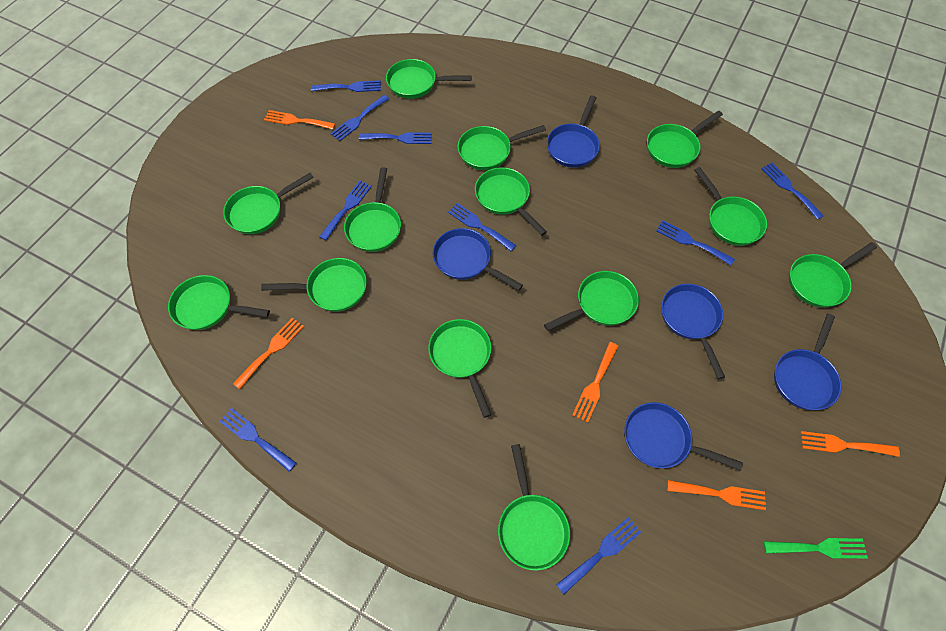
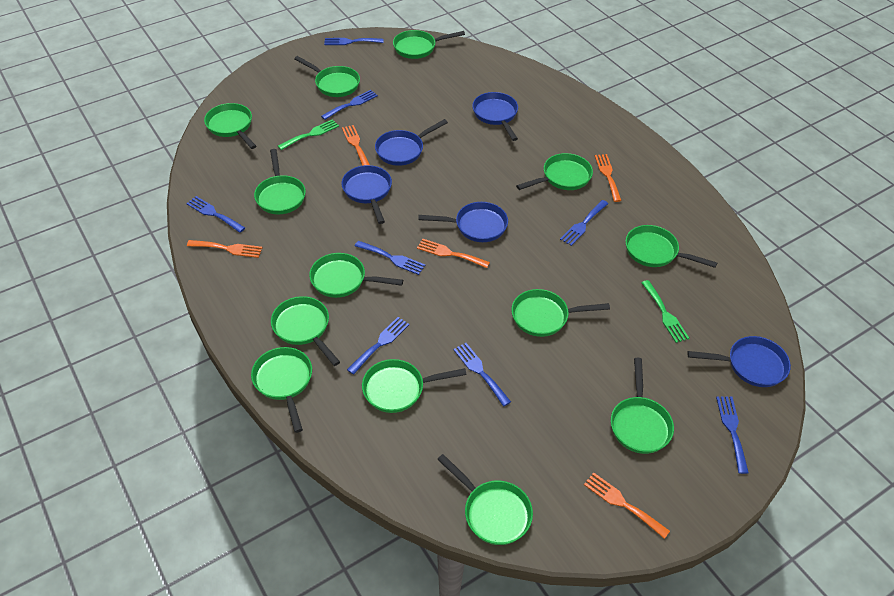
blue fork: 9 -> 8
green fork: 1 -> 2

